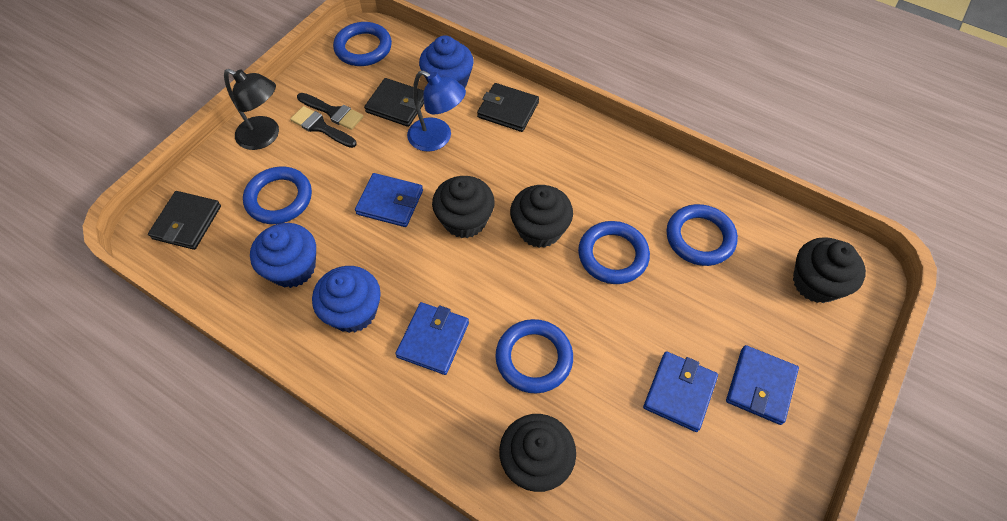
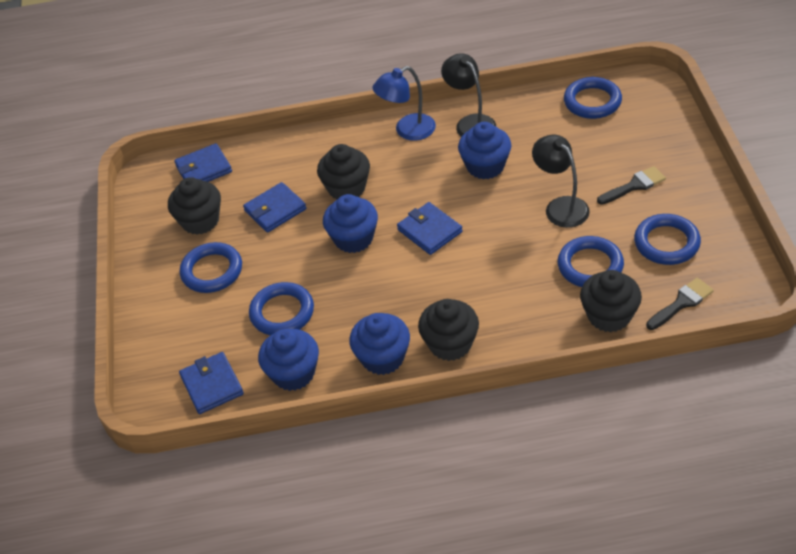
black lamp: 1 -> 2
black wallet: 3 -> 0
blue cupcake: 3 -> 4

